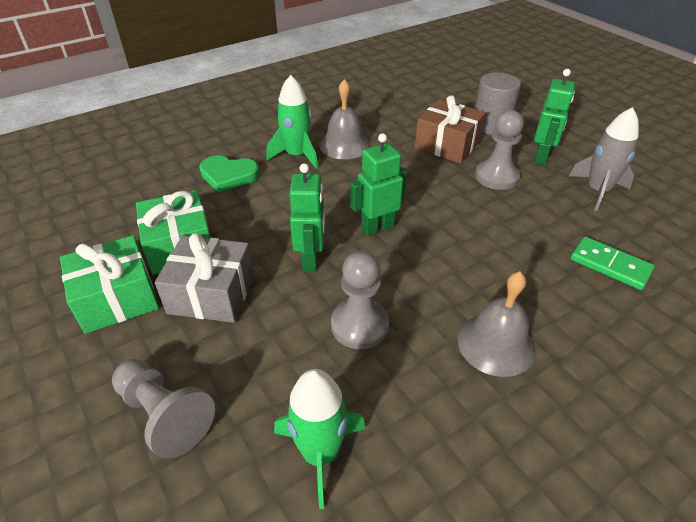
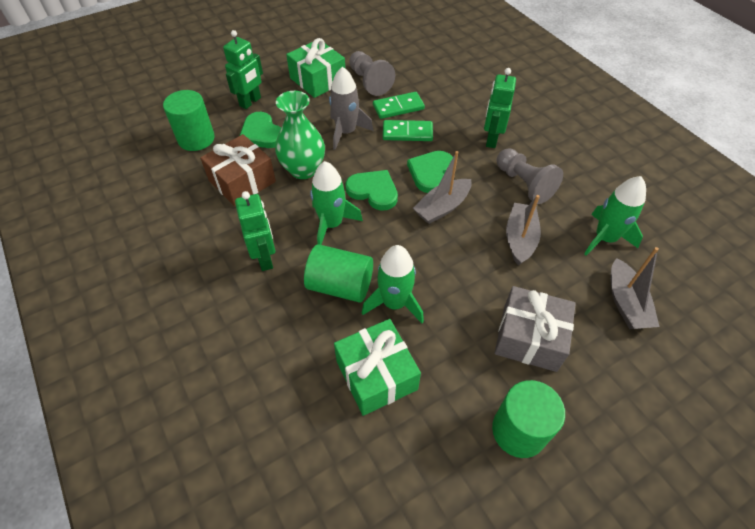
green cylinder: 0 -> 3
green domino: 1 -> 2
green heart: 1 -> 3
green rocket: 2 -> 3
green vase: 0 -> 1
grey bell: 2 -> 0
grey boat: 0 -> 3
grey cylinder: 1 -> 0
grey pawn: 3 -> 2

